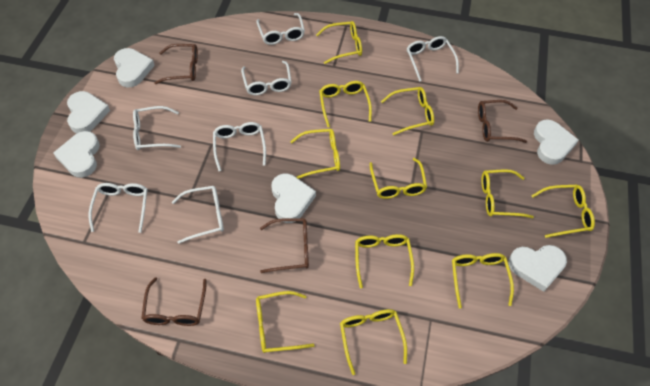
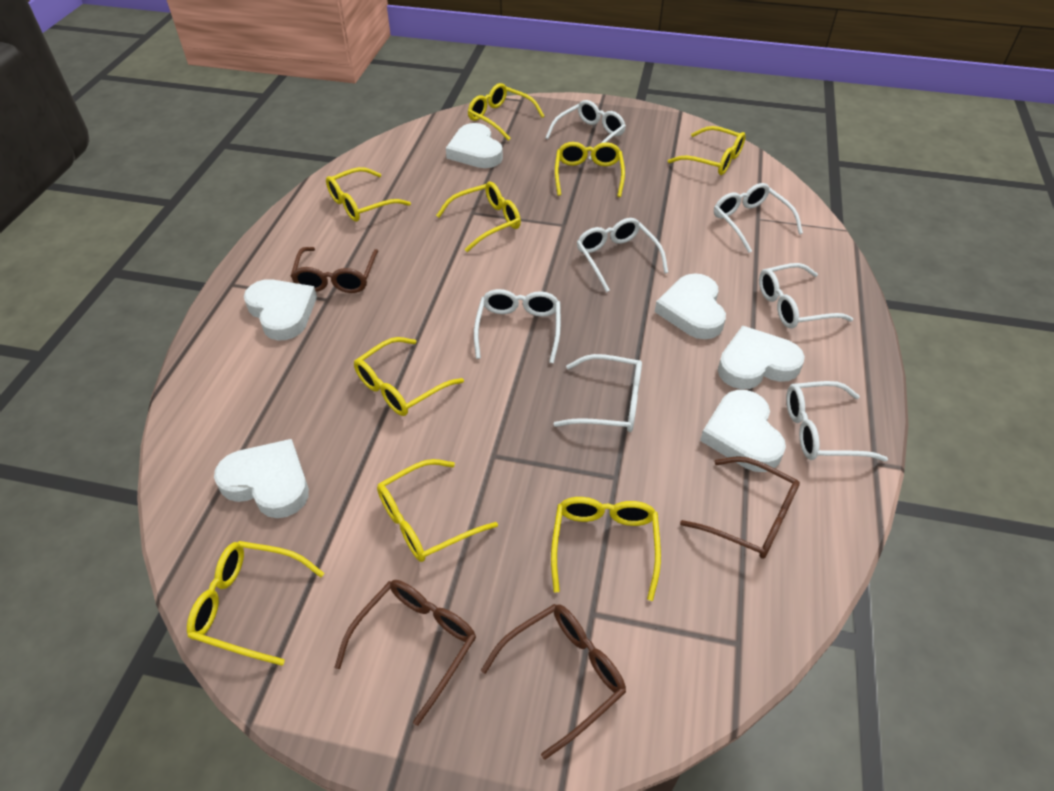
yellow glasses: 11 -> 9

